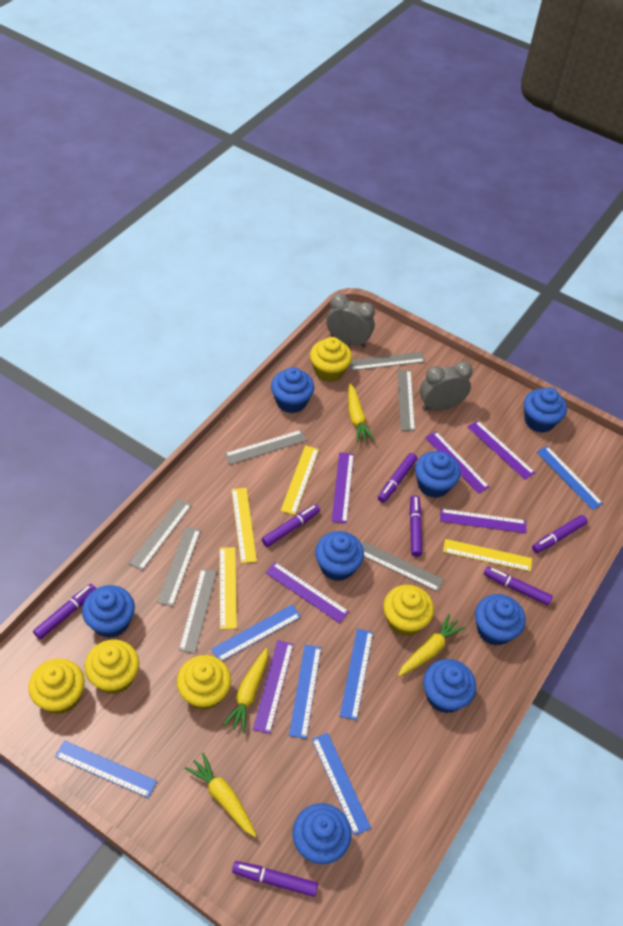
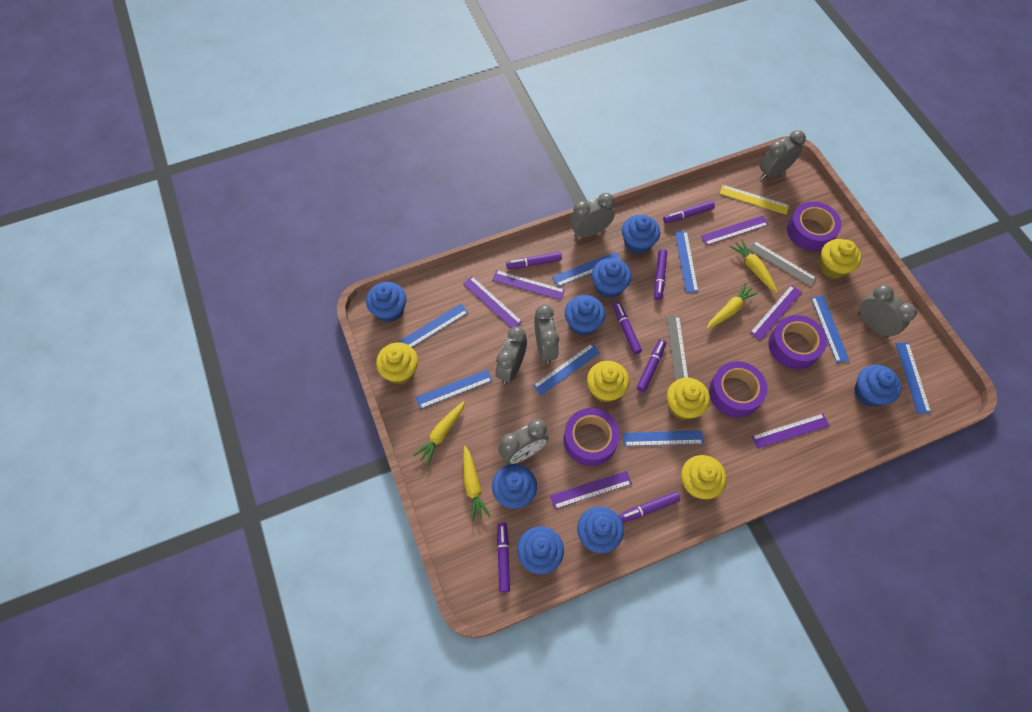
blue ruler: 6 -> 8
grey clock: 2 -> 6
grey ruler: 7 -> 2
purple tape: 0 -> 4
yellow ruler: 4 -> 1

